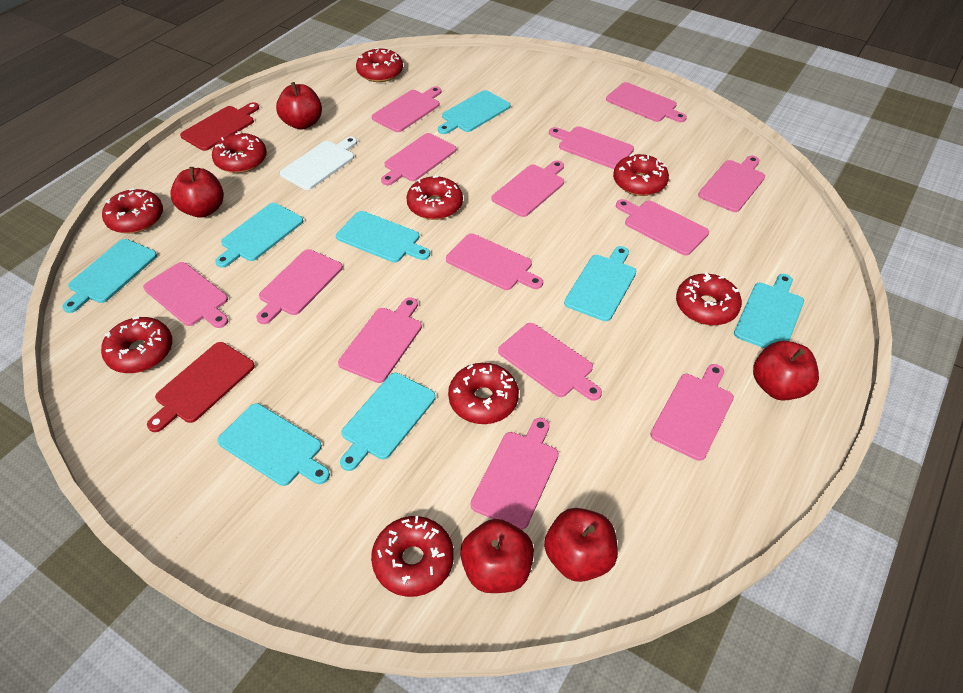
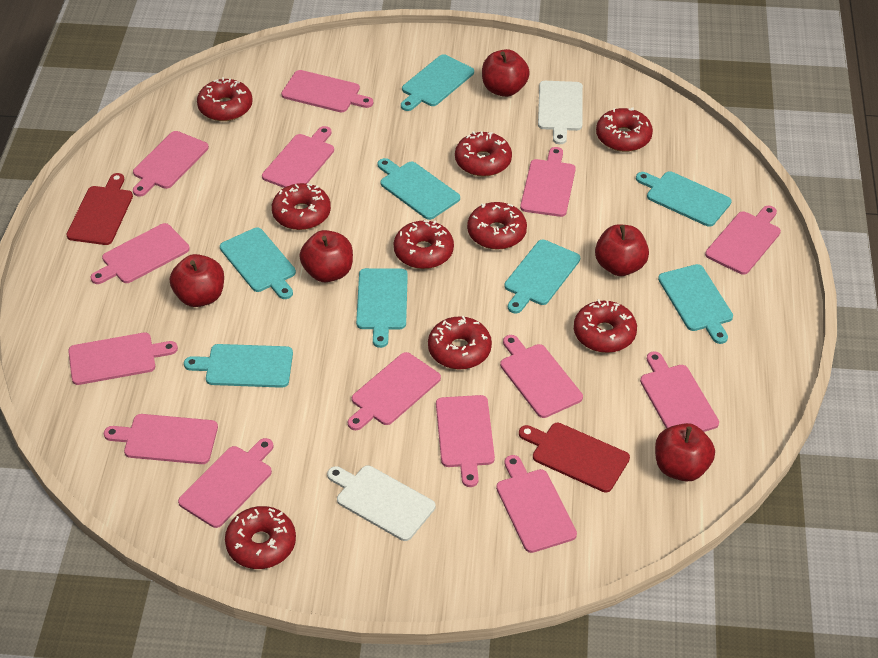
white cutting board: 1 -> 2

